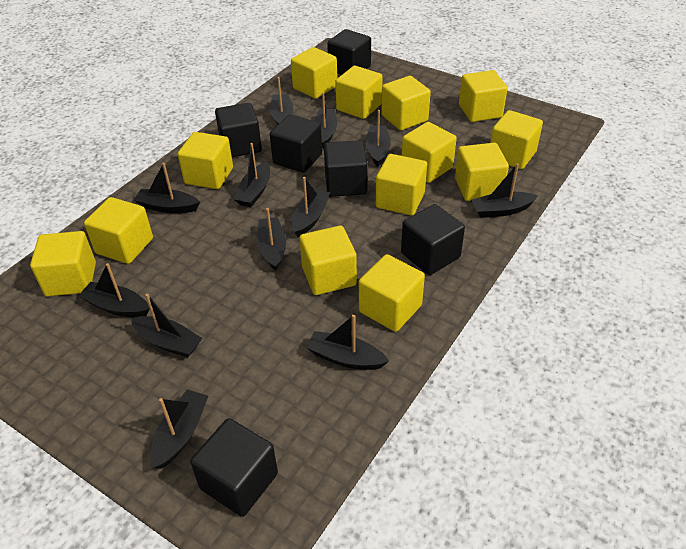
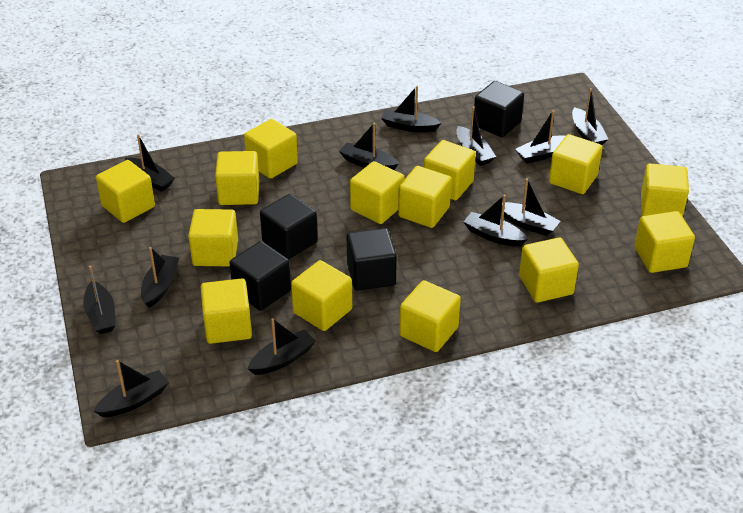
black cube: 6 -> 4
yellow cube: 13 -> 14

